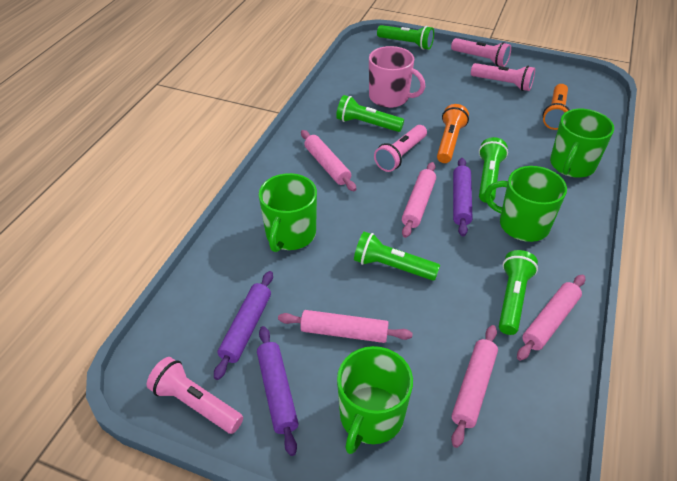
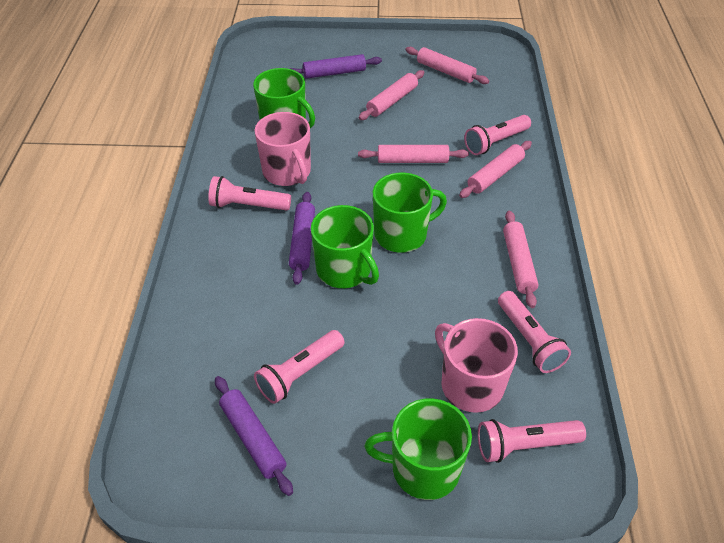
green flashlight: 5 -> 0
orange flashlight: 2 -> 0
pink flashlight: 4 -> 5
pink mug: 1 -> 2

